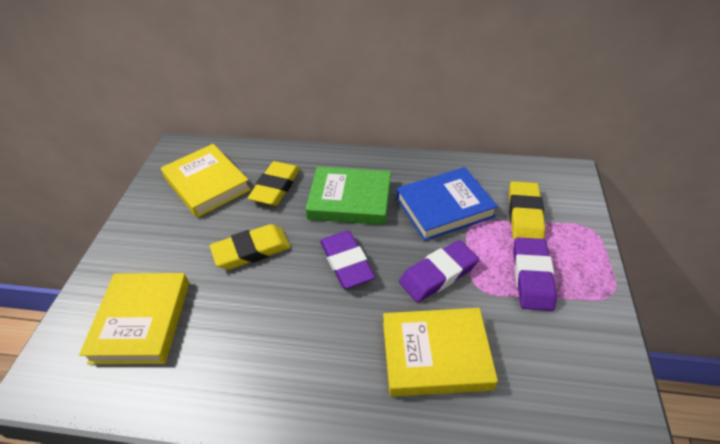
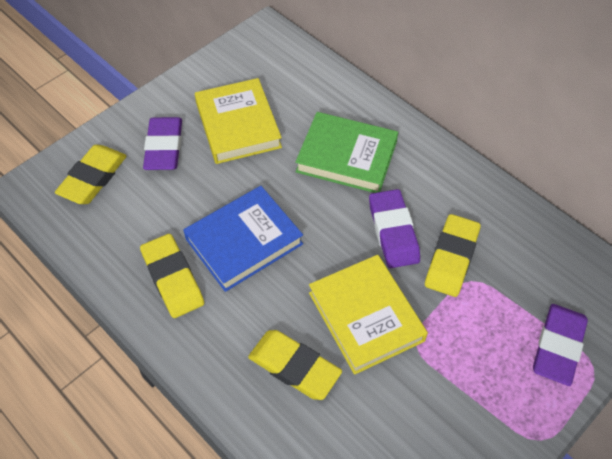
yellow book: 3 -> 2
yellow eraser: 3 -> 4

